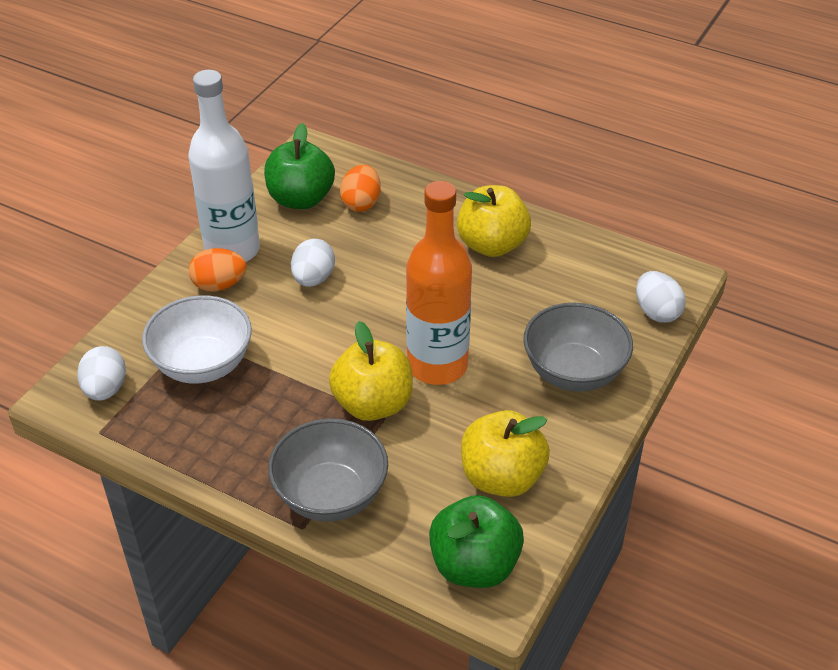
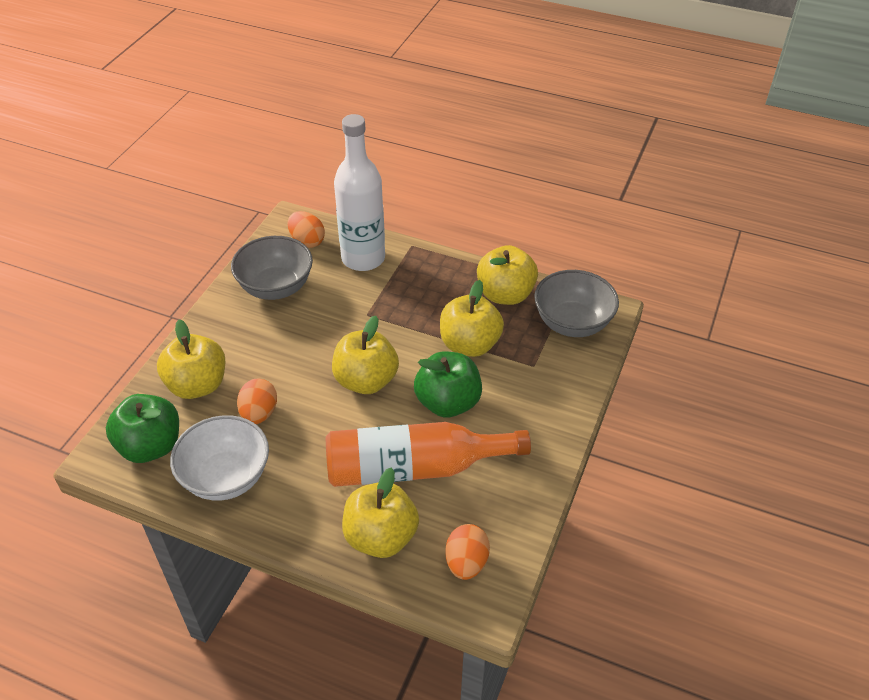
orange egg: 2 -> 3
white egg: 3 -> 0
yellow apple: 3 -> 5

